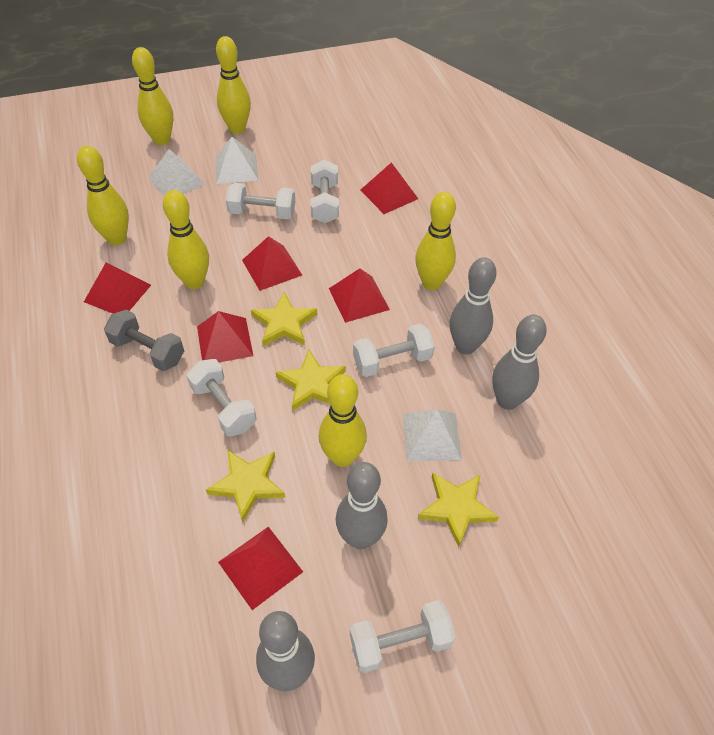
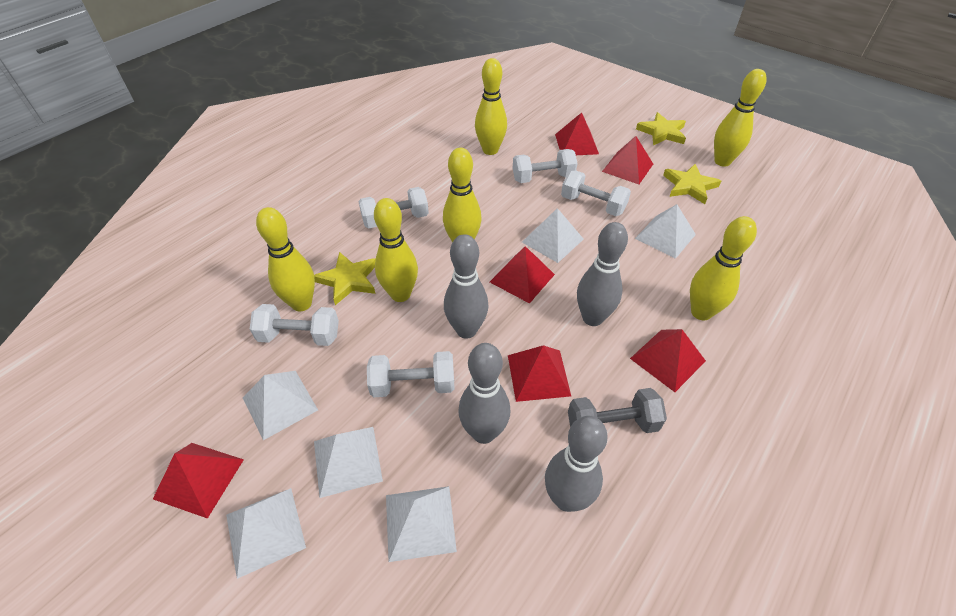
white pyramid: 3 -> 6
yellow star: 4 -> 3

